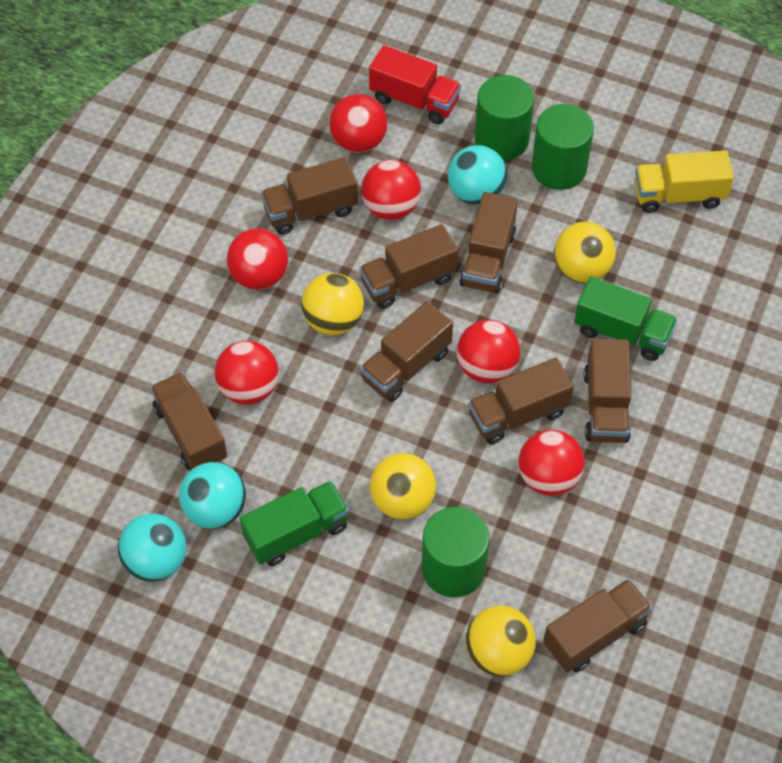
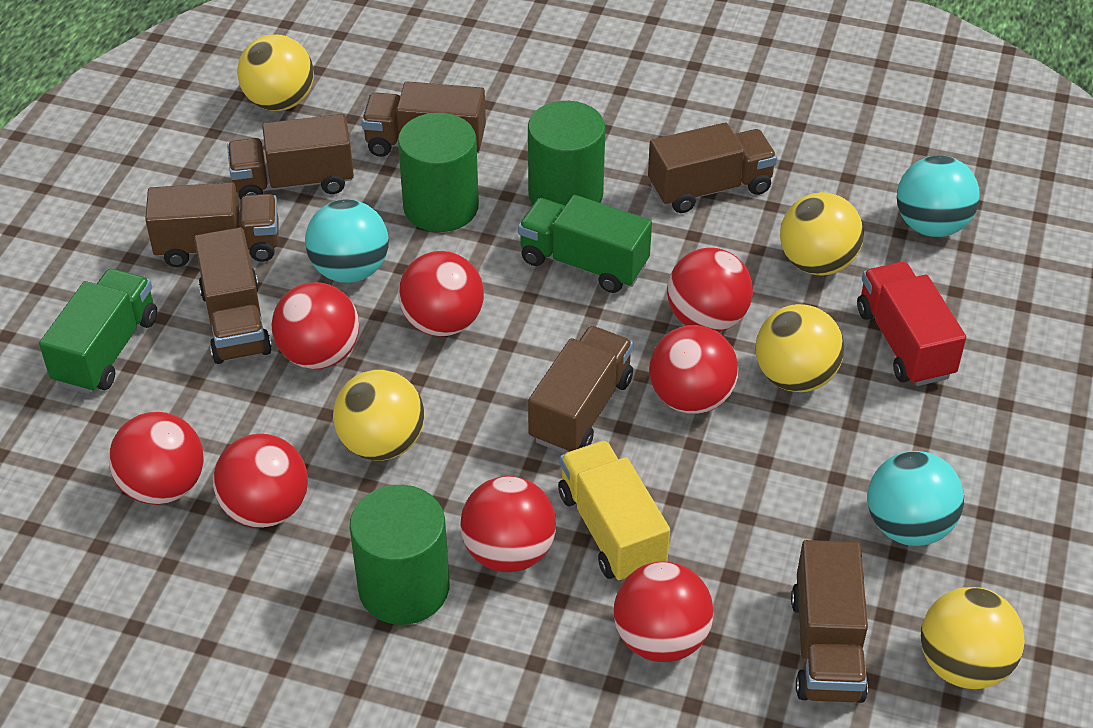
brown truck: 8 -> 7
red ball: 6 -> 8
yellow ball: 4 -> 5

